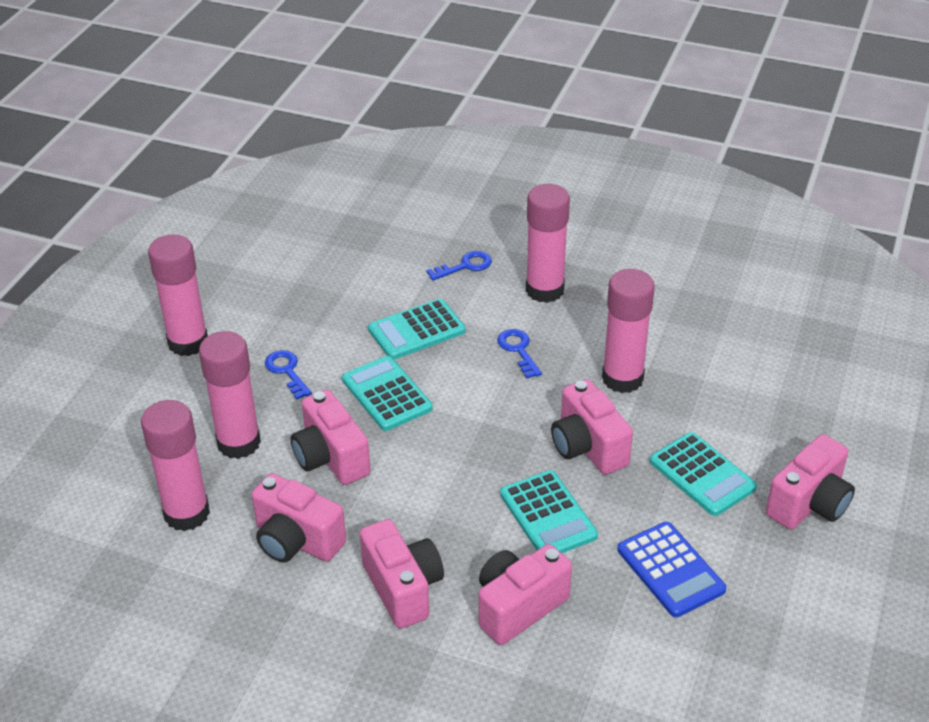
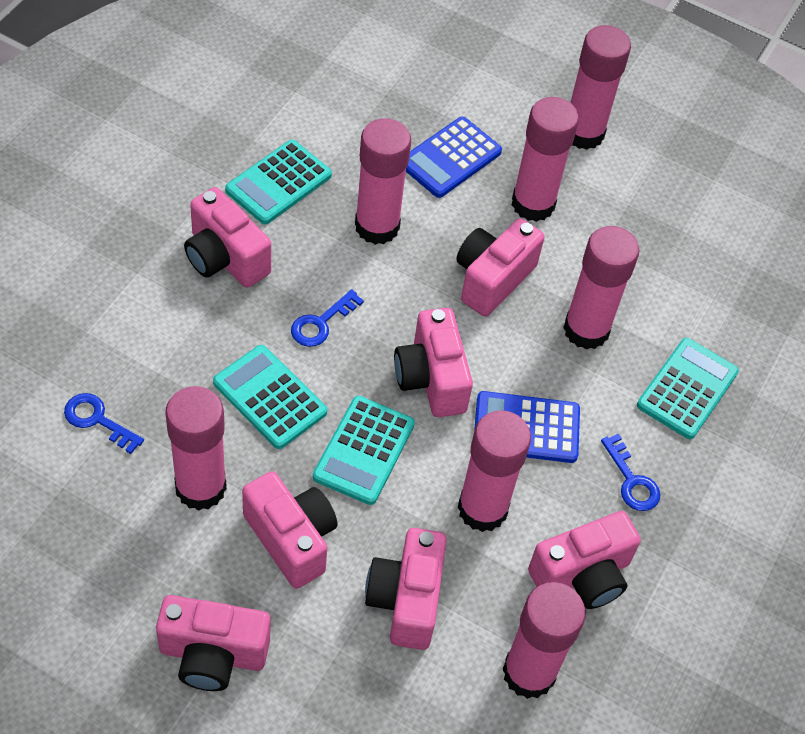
blue calculator: 1 -> 2
pink camera: 6 -> 7
pink glue stick: 5 -> 7

